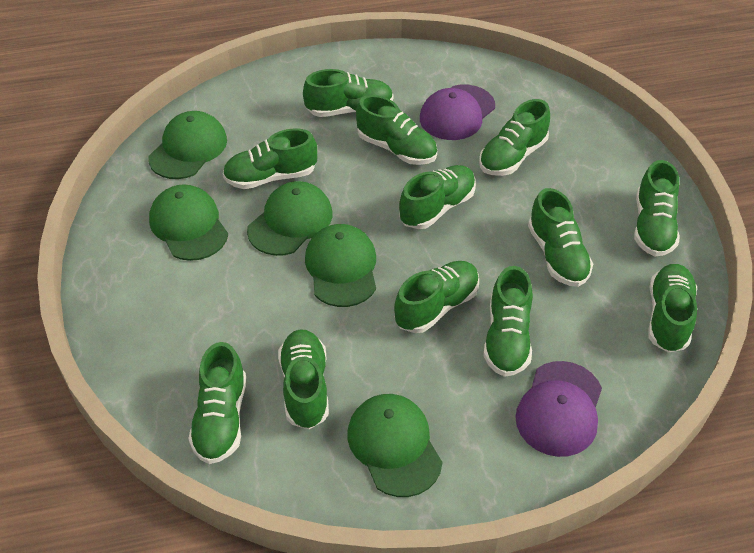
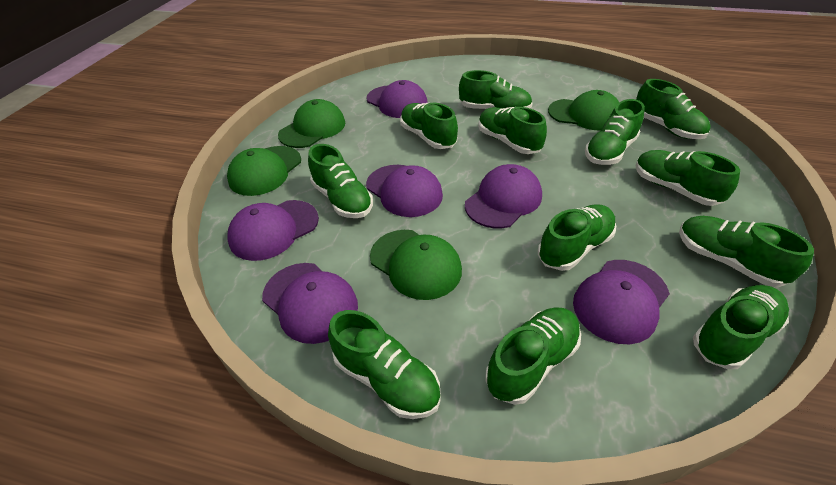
green cap: 5 -> 4
purple cap: 2 -> 6

